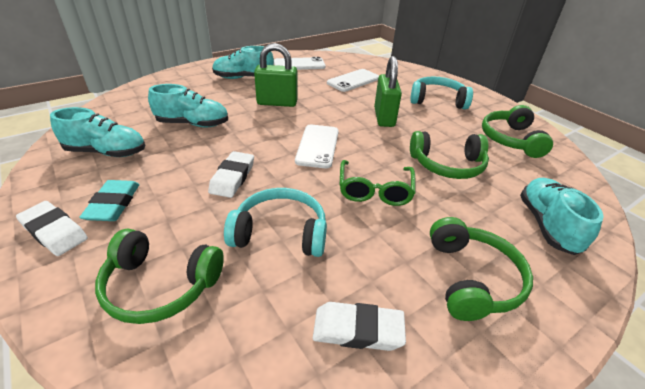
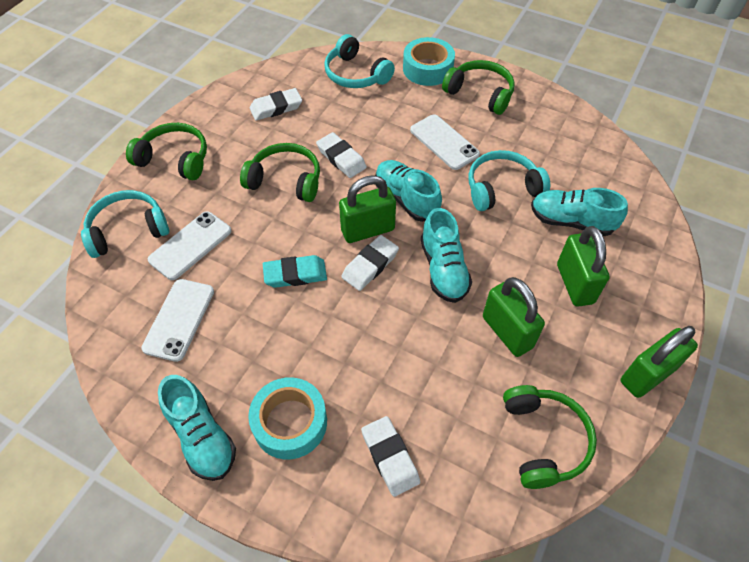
green glasses: 1 -> 0
green padlock: 2 -> 4
turquoise headphones: 2 -> 3
turquoise tape: 0 -> 2
white eraser: 3 -> 4

